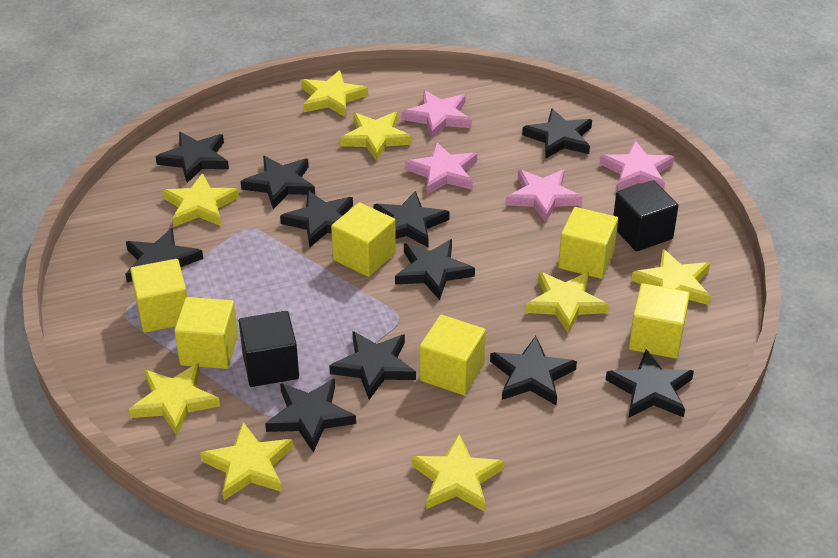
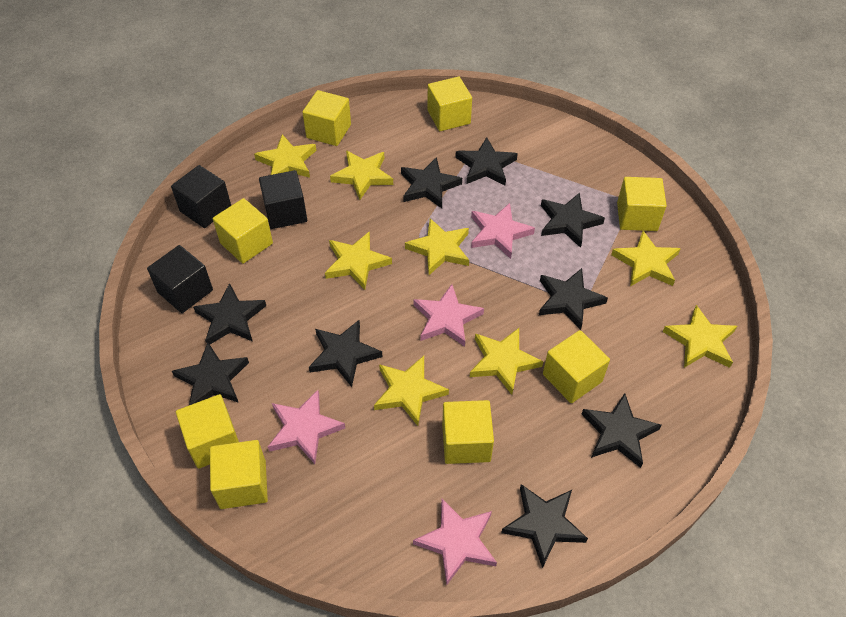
black cube: 2 -> 3
black star: 11 -> 9
yellow cube: 6 -> 8

